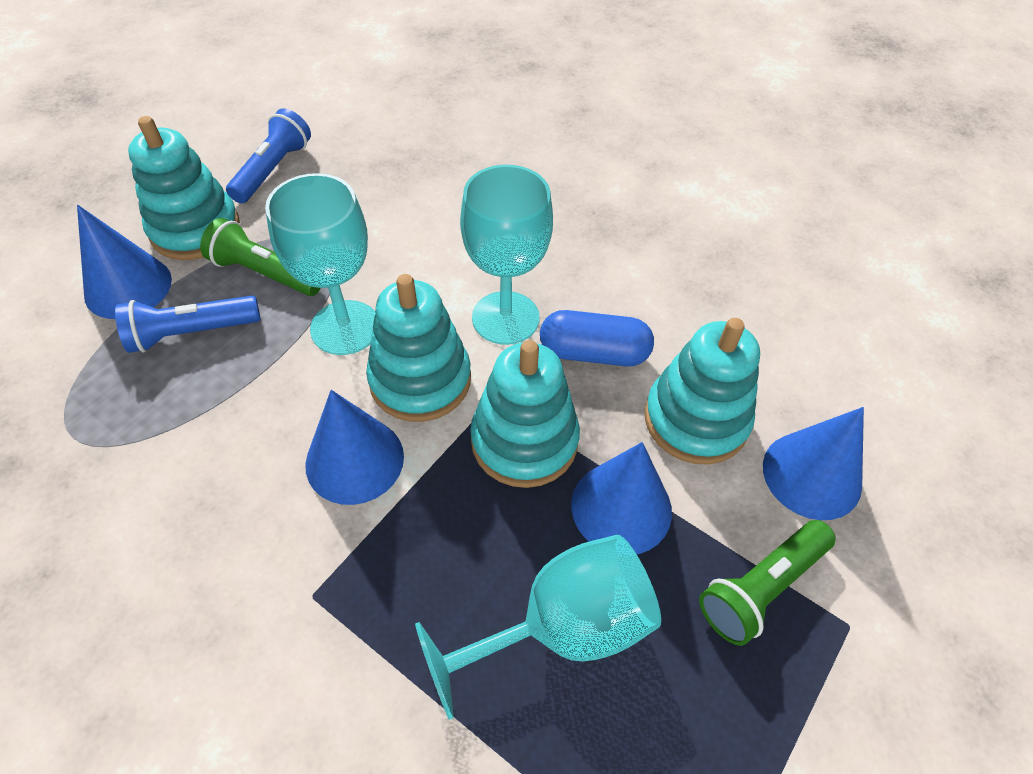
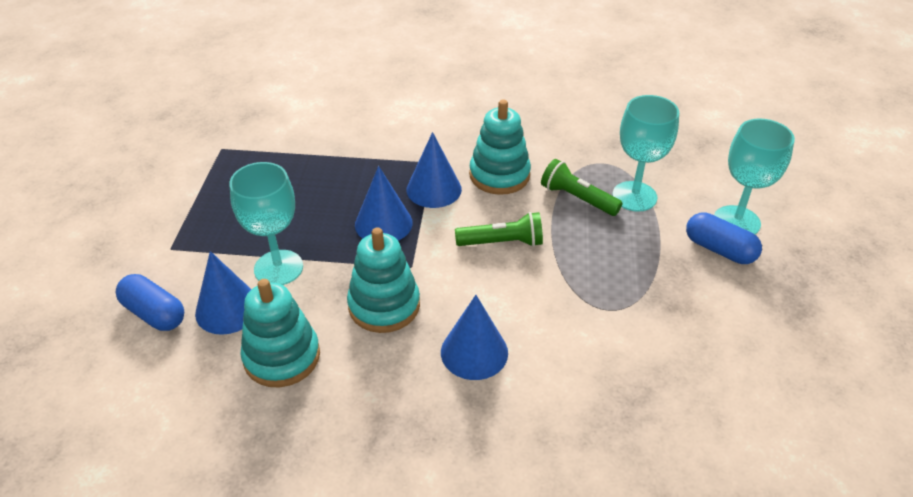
blue capsule: 1 -> 2
blue flashlight: 2 -> 0
turquoise stacking toy: 4 -> 3

